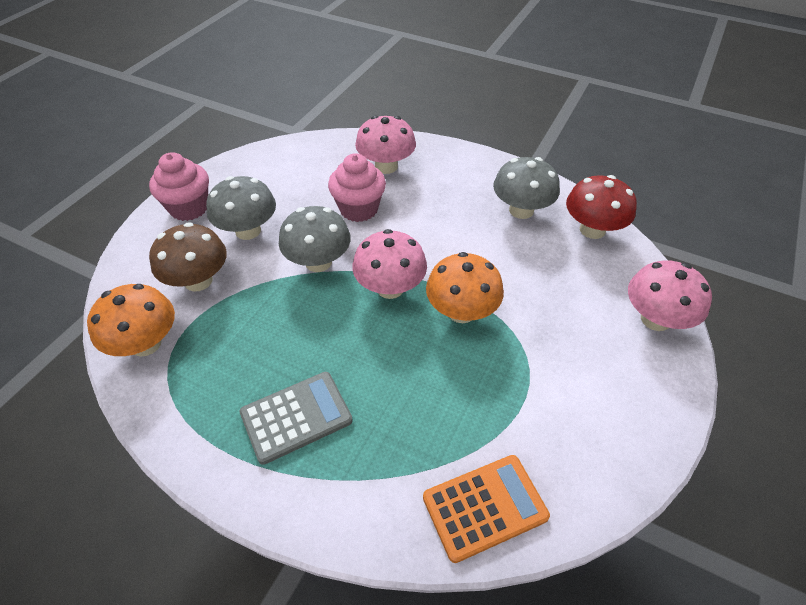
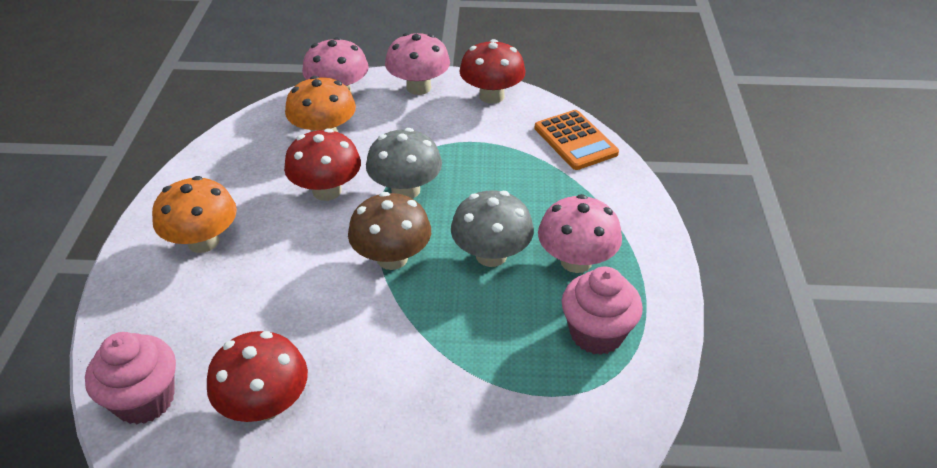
grey calculator: 1 -> 0
grey mushroom: 3 -> 2
red mushroom: 1 -> 3

